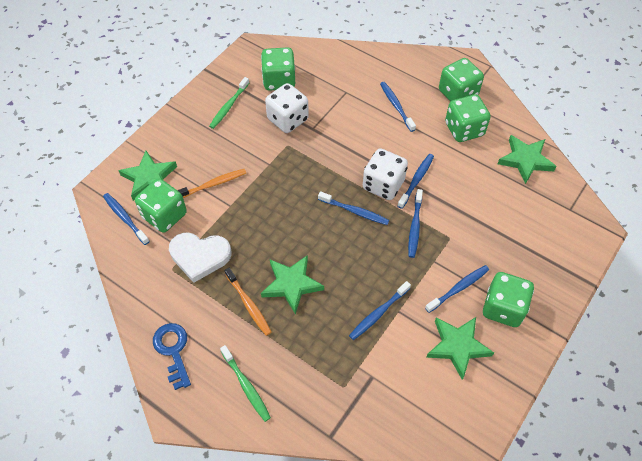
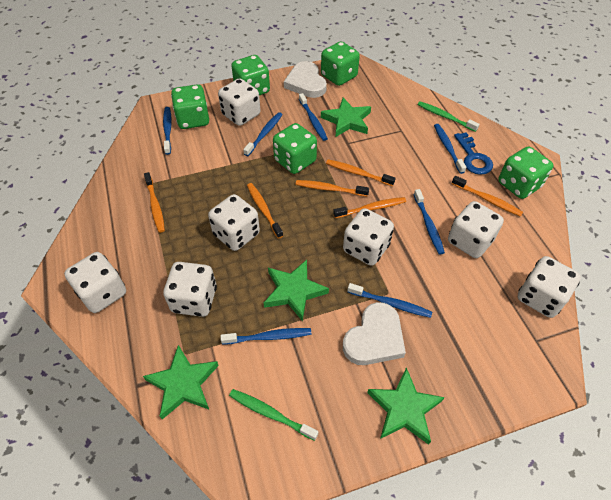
orange toothbrush: 2 -> 6
white dice: 2 -> 7
white heart: 1 -> 2

